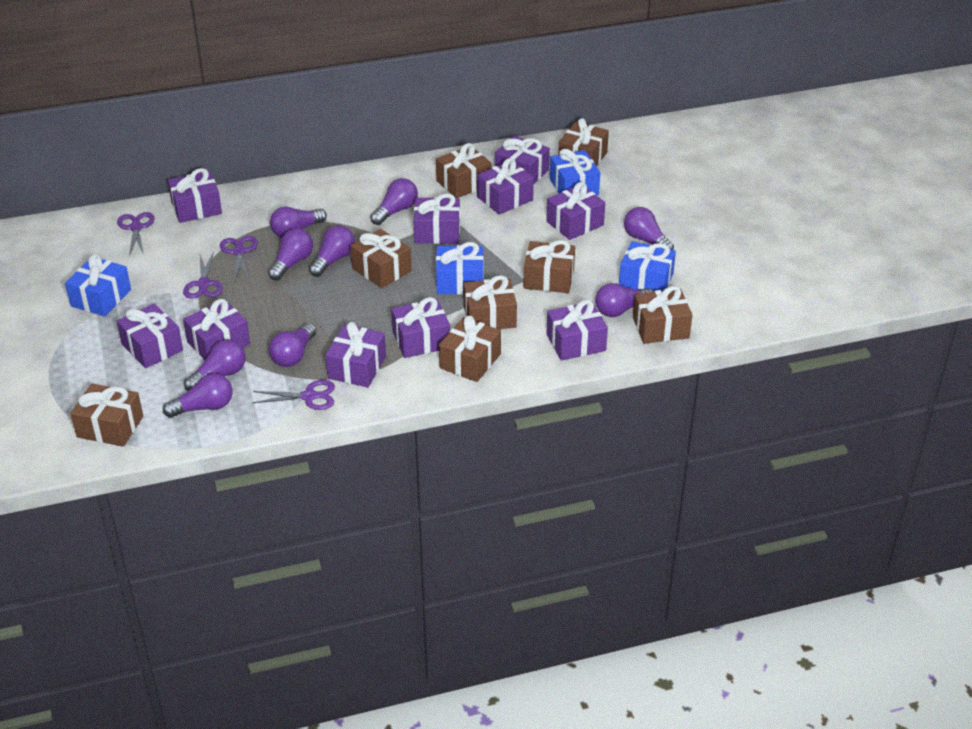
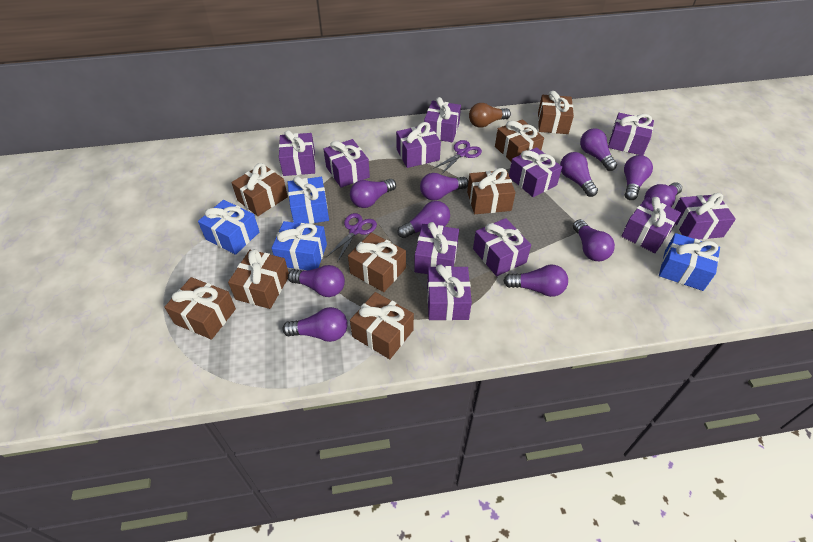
brown light bulb: 0 -> 1
purple gift: 10 -> 11
purple light bulb: 9 -> 11
purple scissors: 4 -> 2

